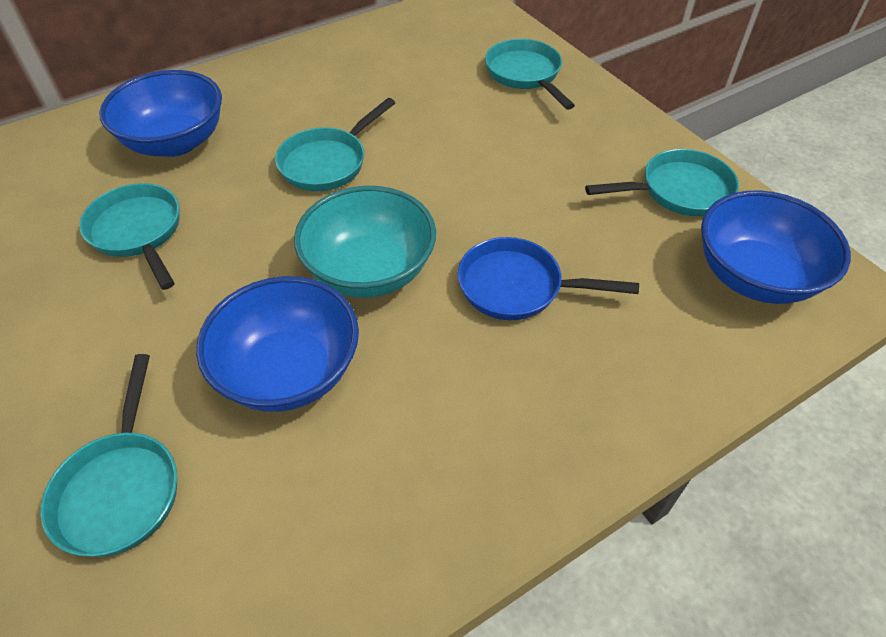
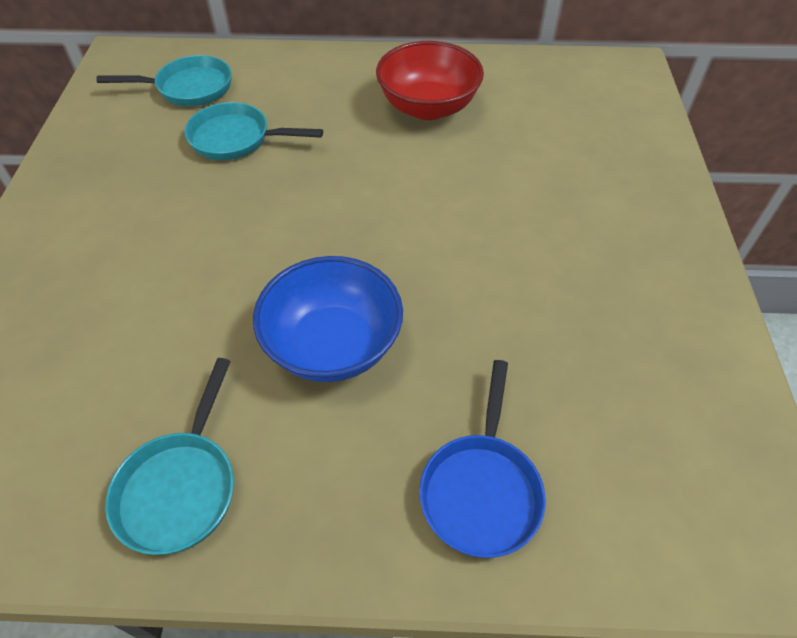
blue bowl: 3 -> 1
red bowl: 0 -> 1
turquoise bowl: 1 -> 0
turquoise pan: 5 -> 3

